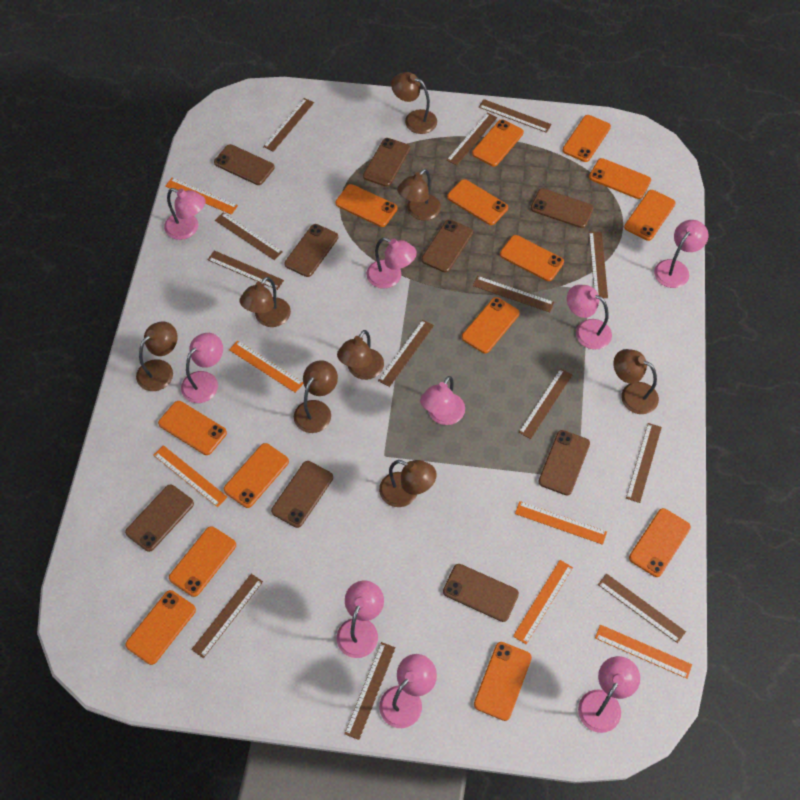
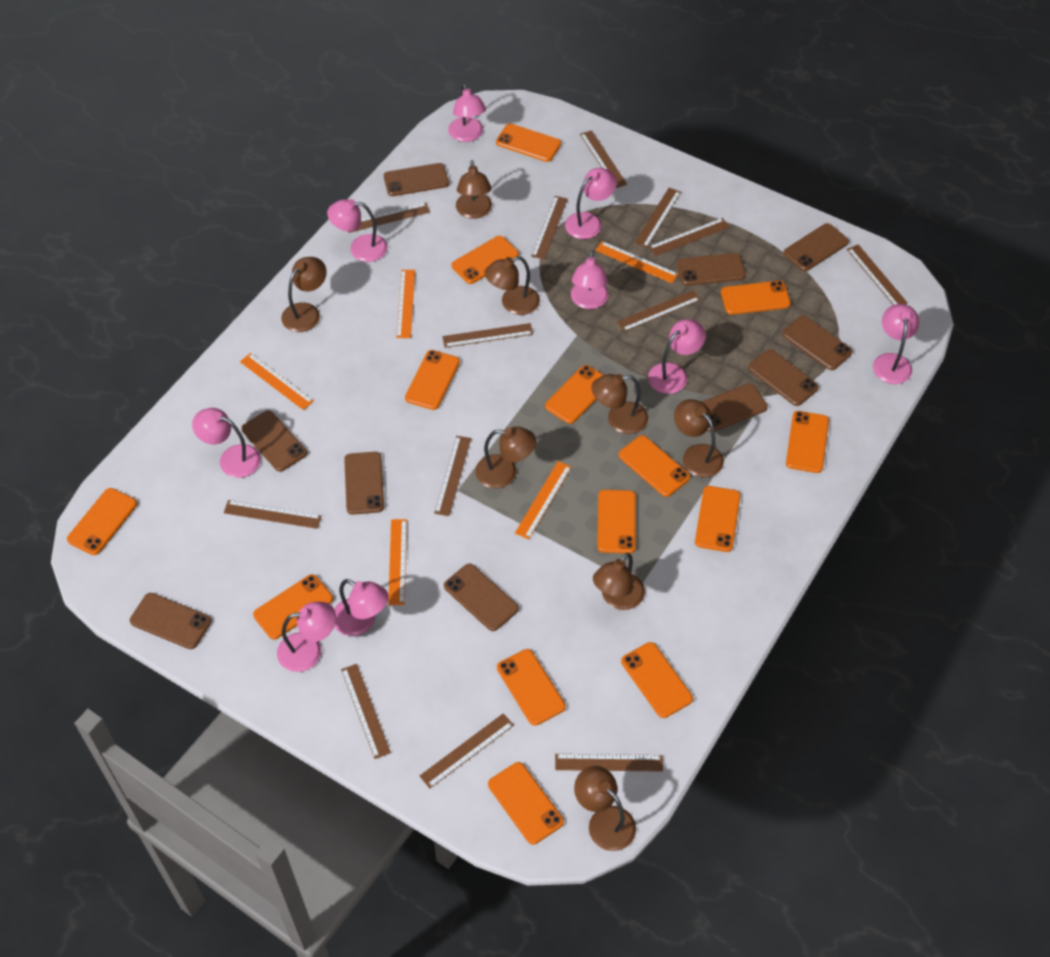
brown phone: 9 -> 10
orange ruler: 6 -> 5

